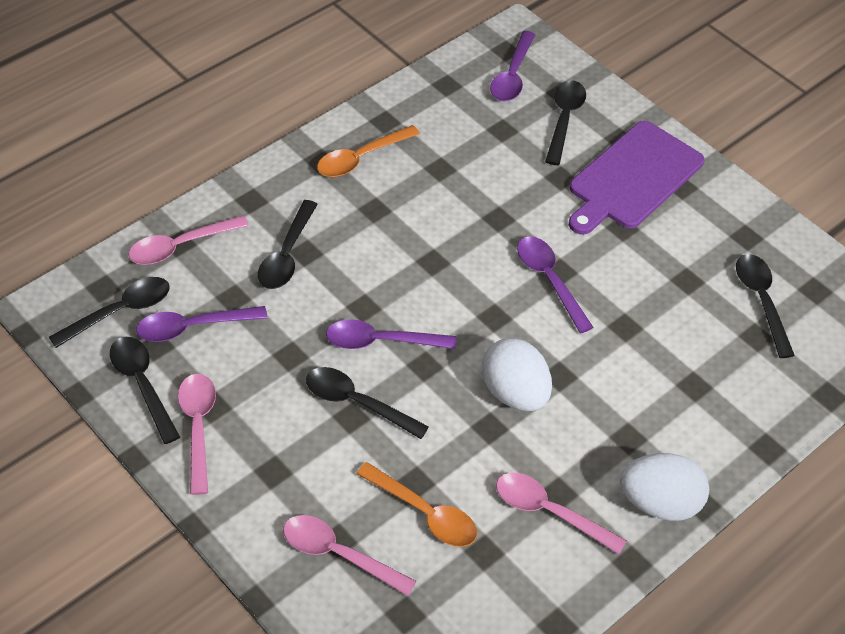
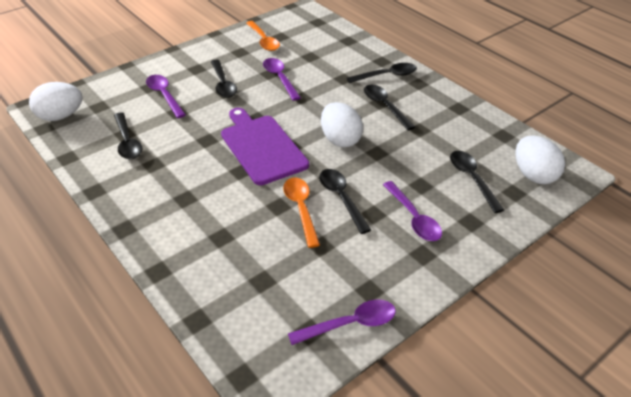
pink spoon: 4 -> 0
white egg: 2 -> 3

